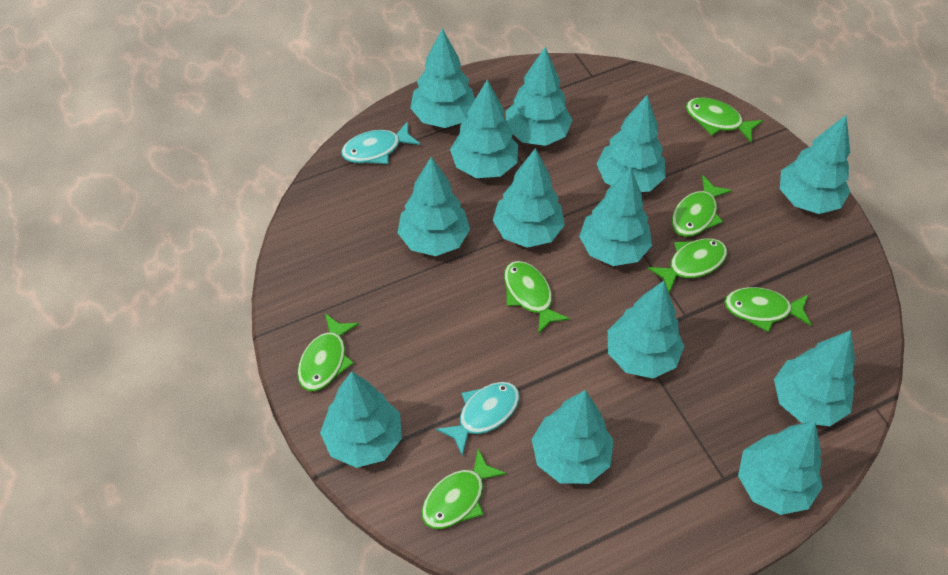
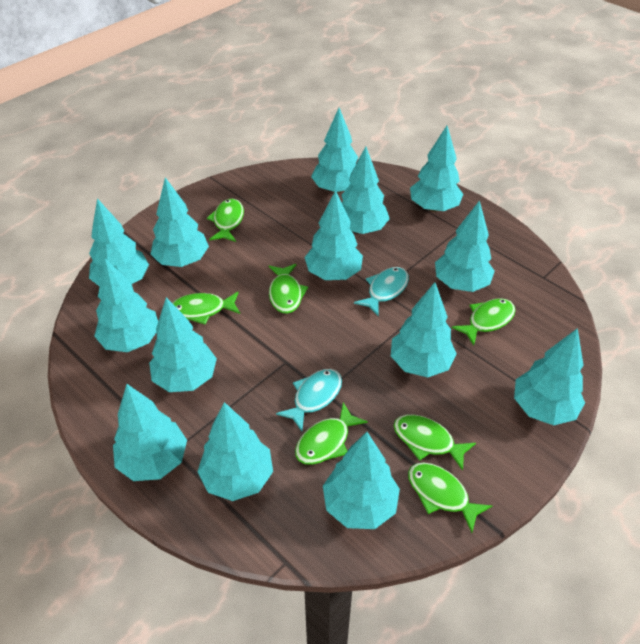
turquoise tree: 13 -> 14

